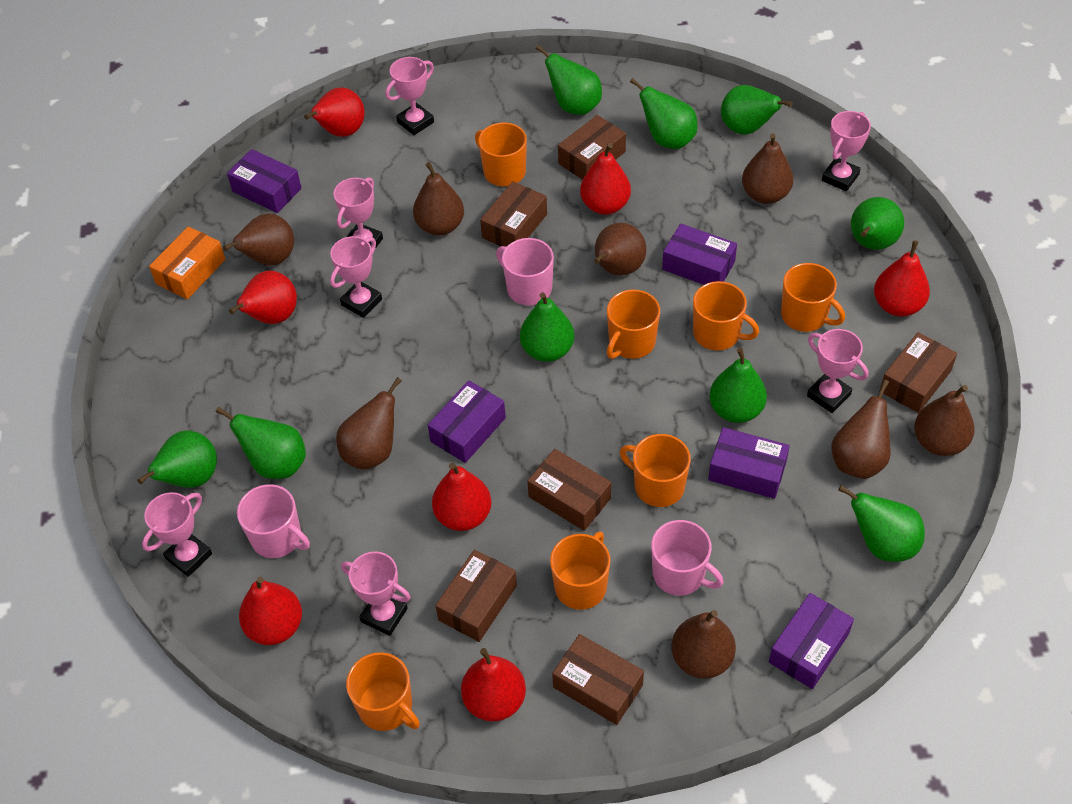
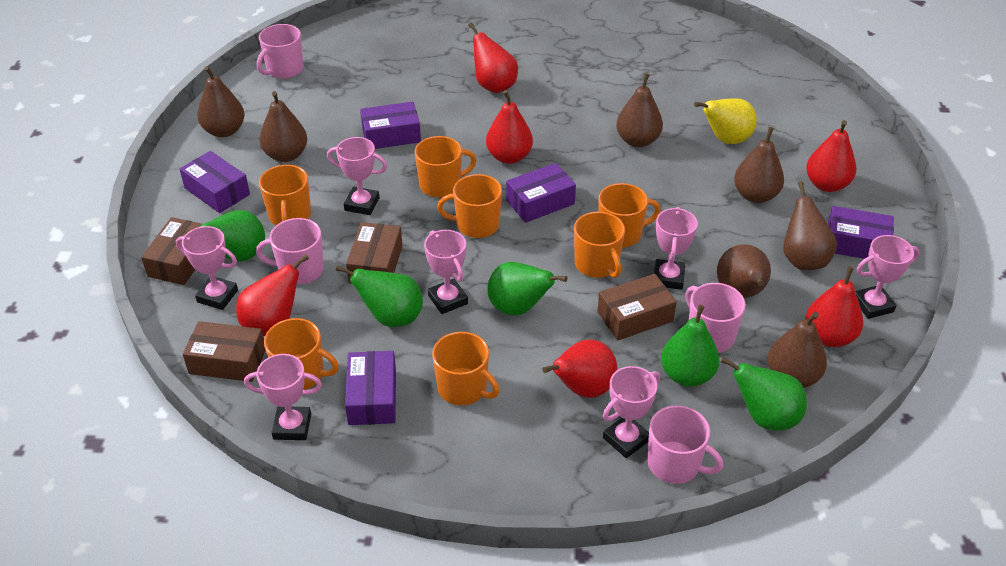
brown box: 6 -> 4
brown pear: 8 -> 7
green pear: 9 -> 5
orange box: 1 -> 0
pink mug: 3 -> 4
red pear: 7 -> 6
yellow pear: 0 -> 1

